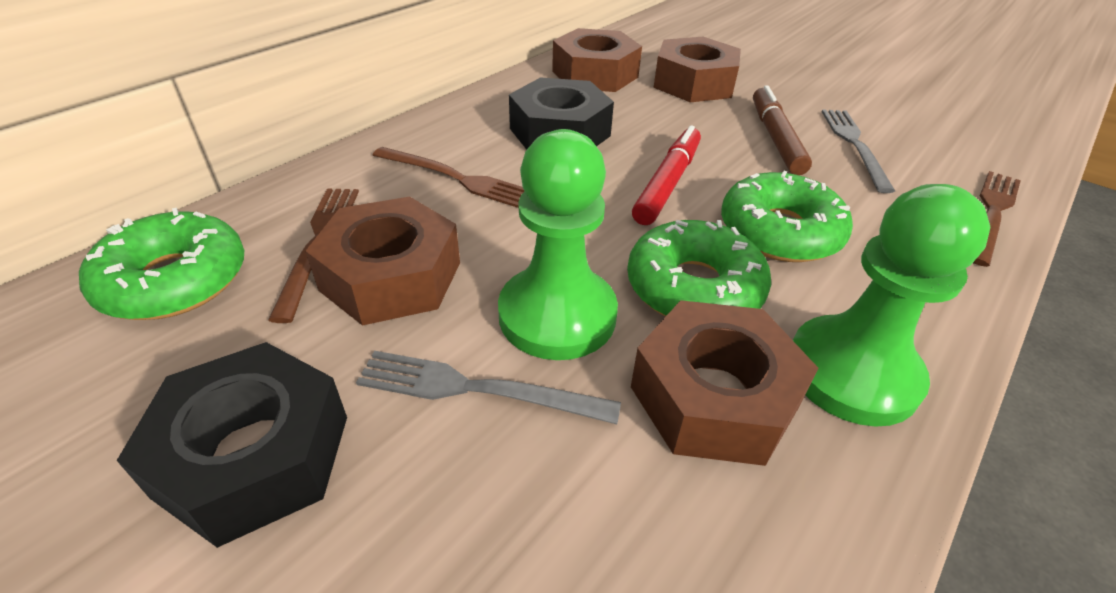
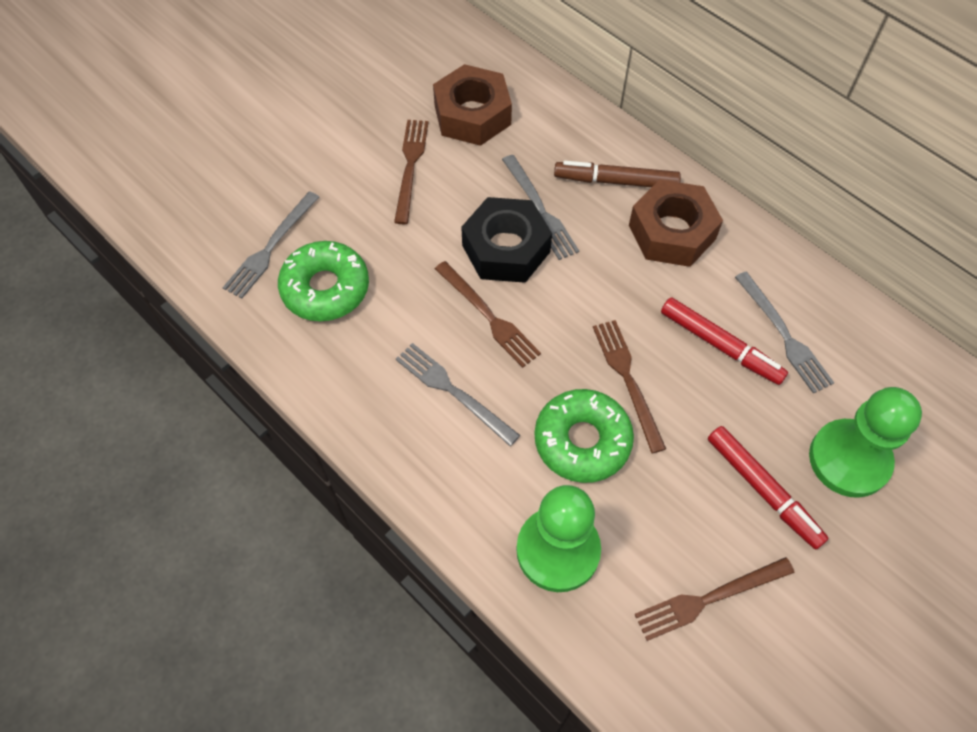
black nut: 2 -> 1
brown fork: 3 -> 4
brown nut: 4 -> 2
green donut: 3 -> 2
grey fork: 2 -> 4
red marker: 1 -> 2

